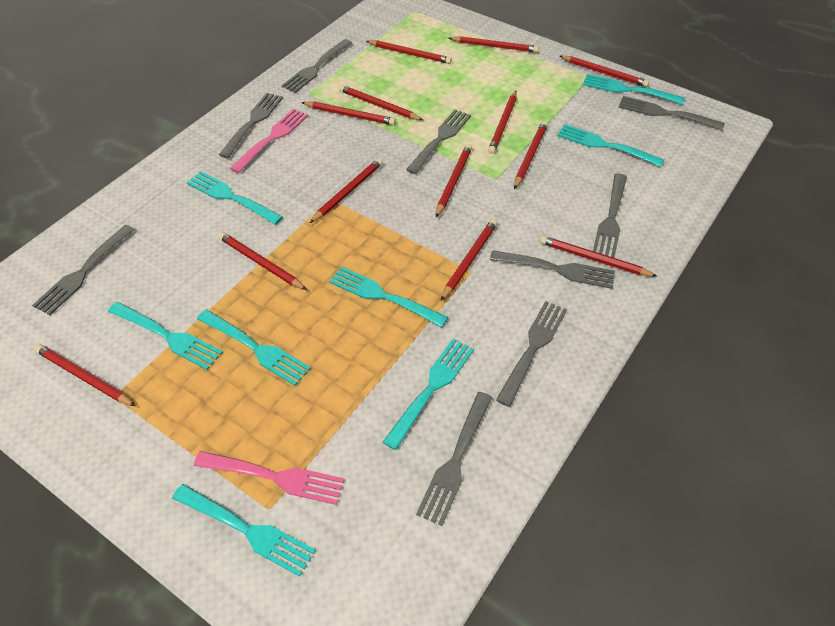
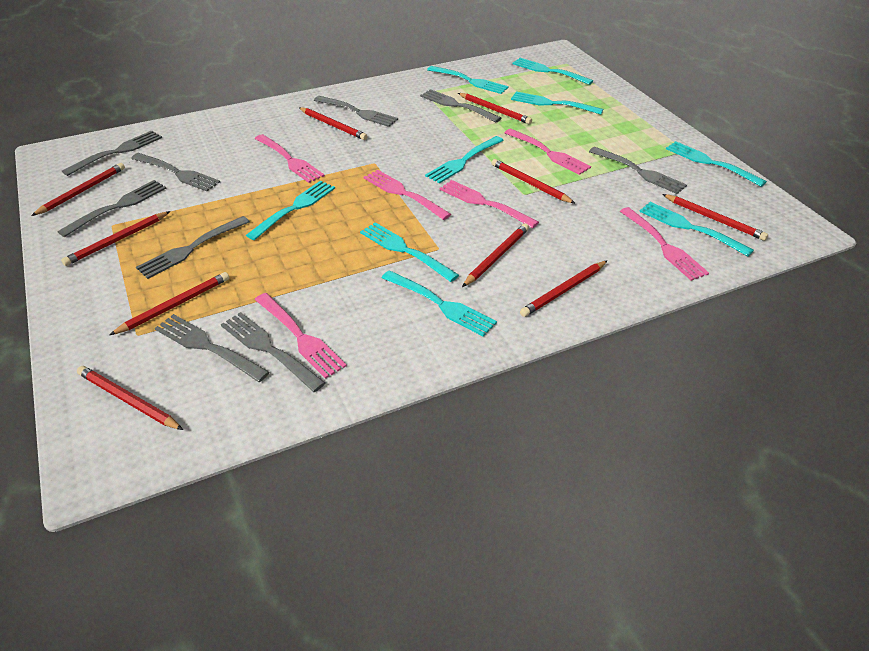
pink fork: 2 -> 6
red pencil: 13 -> 10
turquoise fork: 8 -> 9

